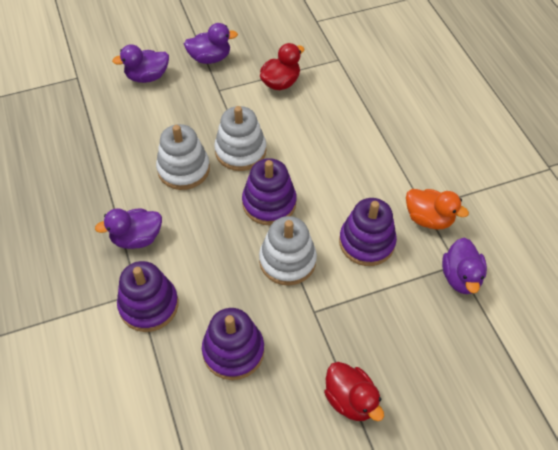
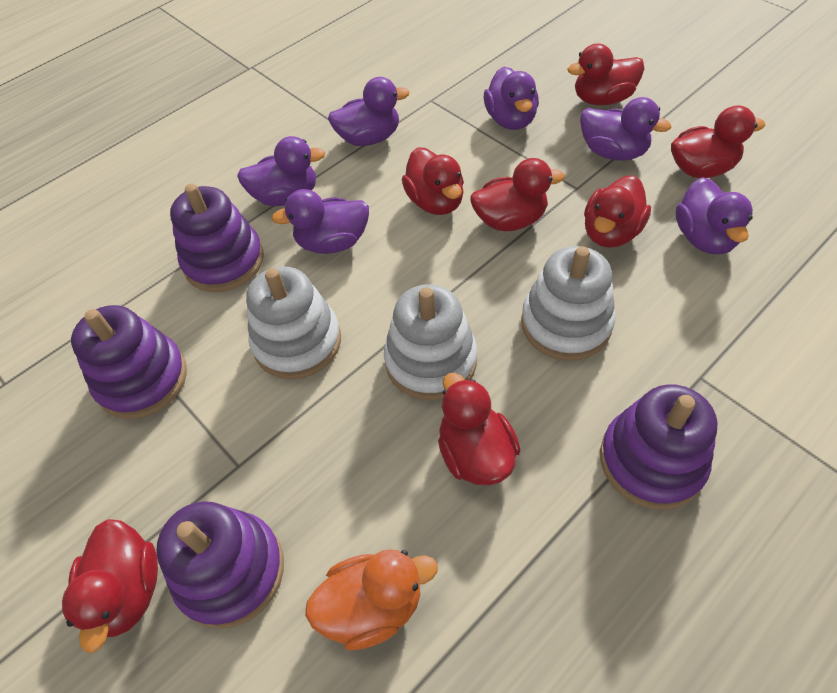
purple duck: 4 -> 6
red duck: 2 -> 7

